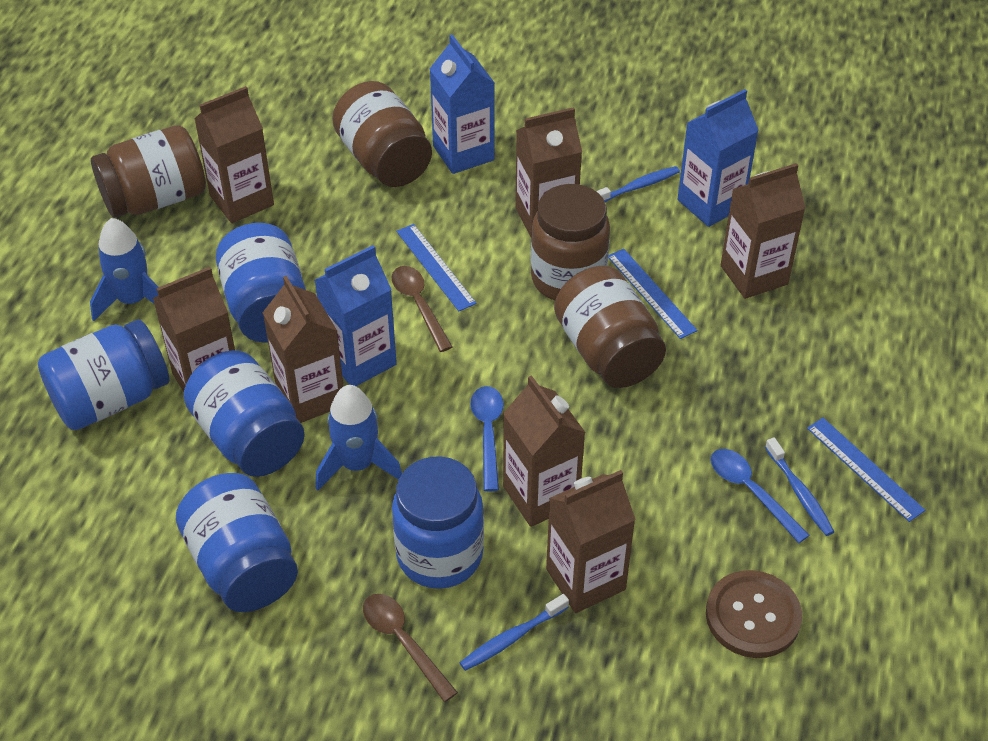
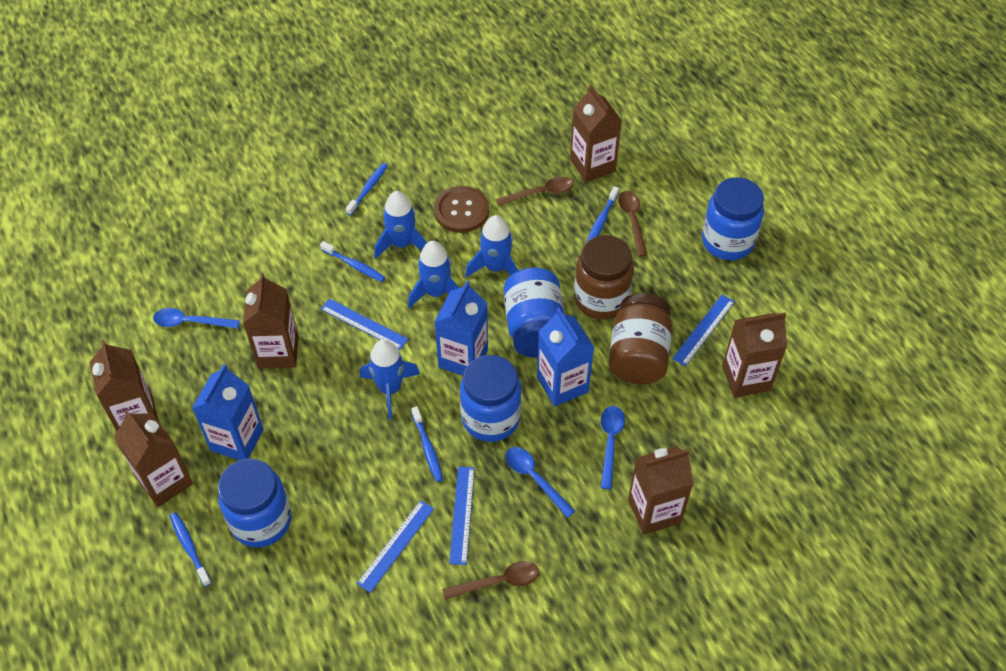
blue jar: 5 -> 4
blue rocket: 2 -> 4
blue ruler: 3 -> 4
blue spoon: 2 -> 3
blue toothbrush: 3 -> 5
brown carton: 7 -> 6
brown jar: 4 -> 2
brown spoon: 2 -> 3

